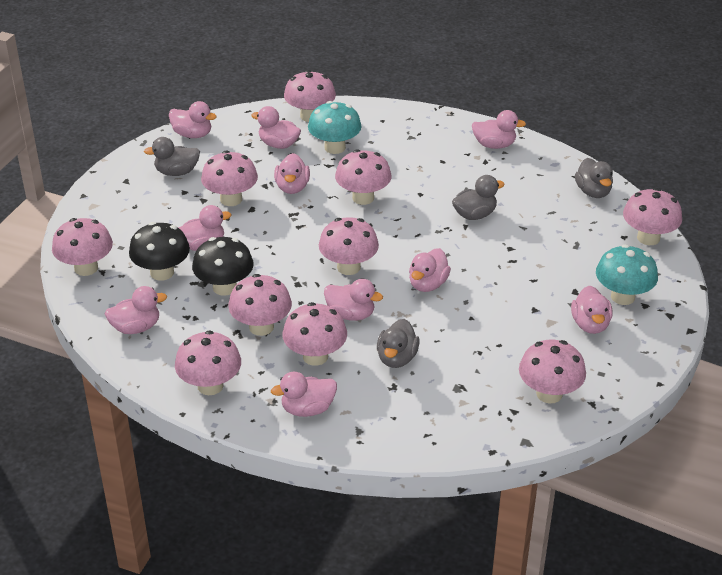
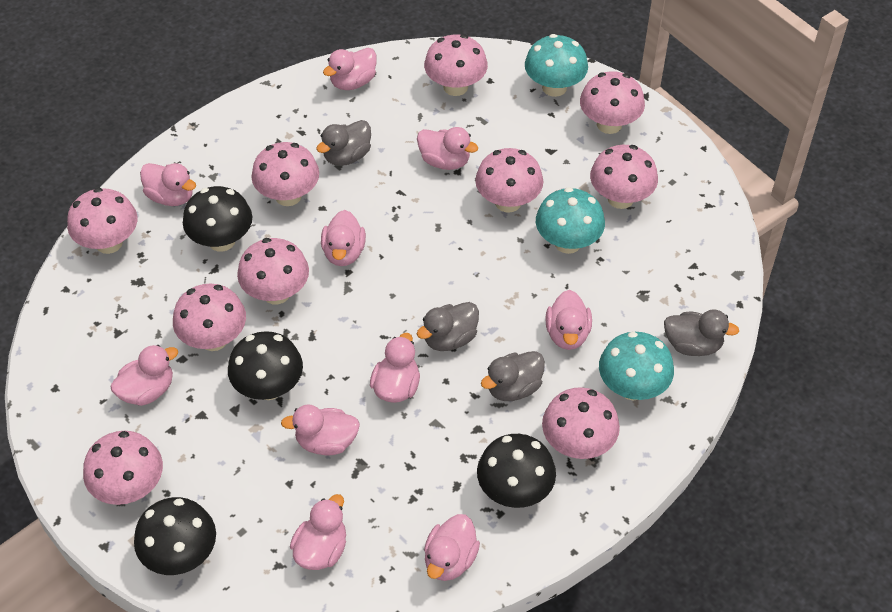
black mushroom: 2 -> 4
turquoise mushroom: 2 -> 3

